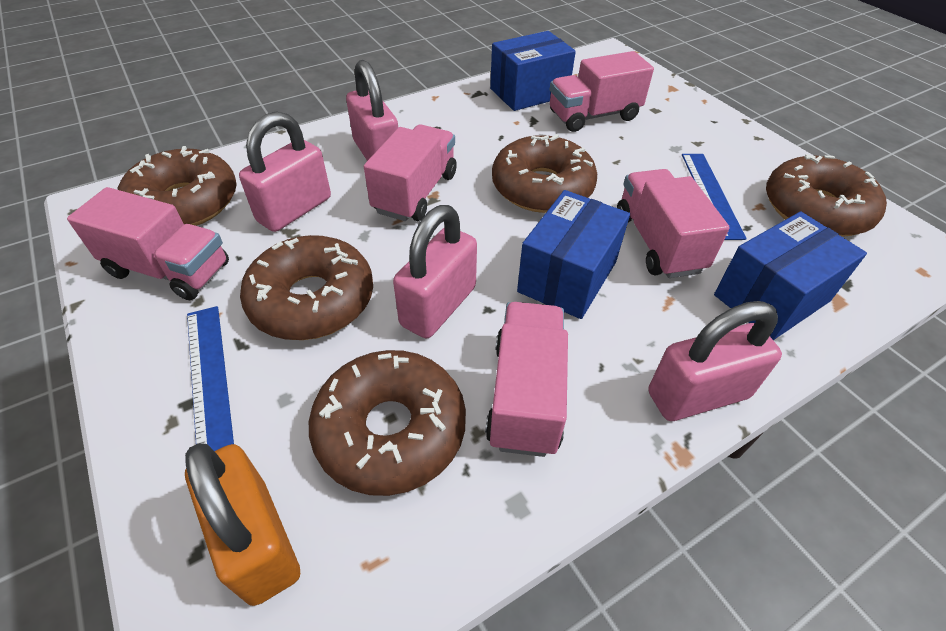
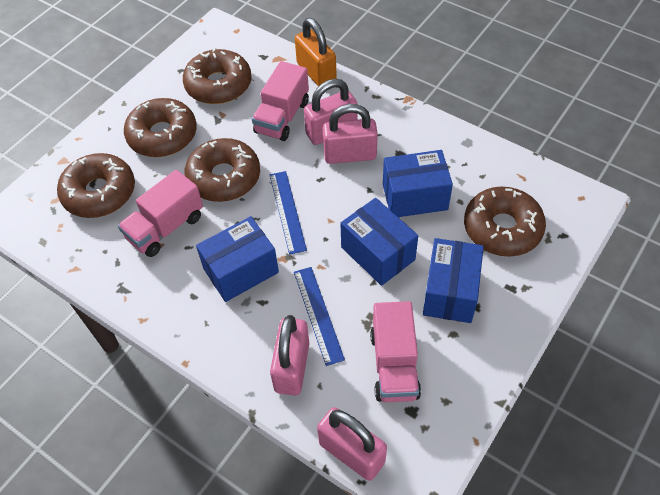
blue box: 3 -> 4
pink truck: 5 -> 3

